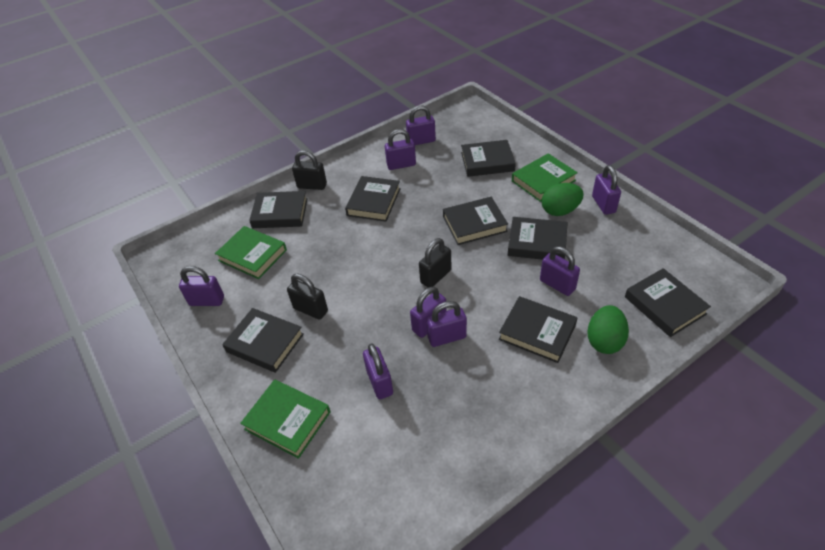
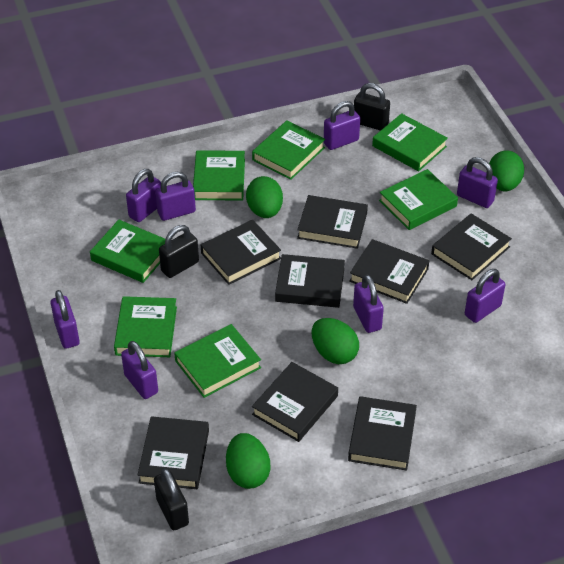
green book: 3 -> 7
green egg: 2 -> 4

